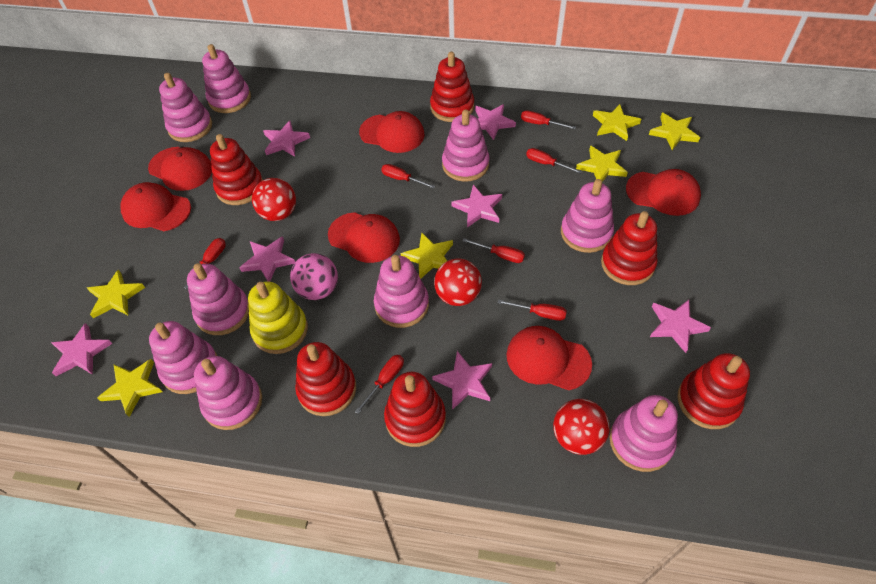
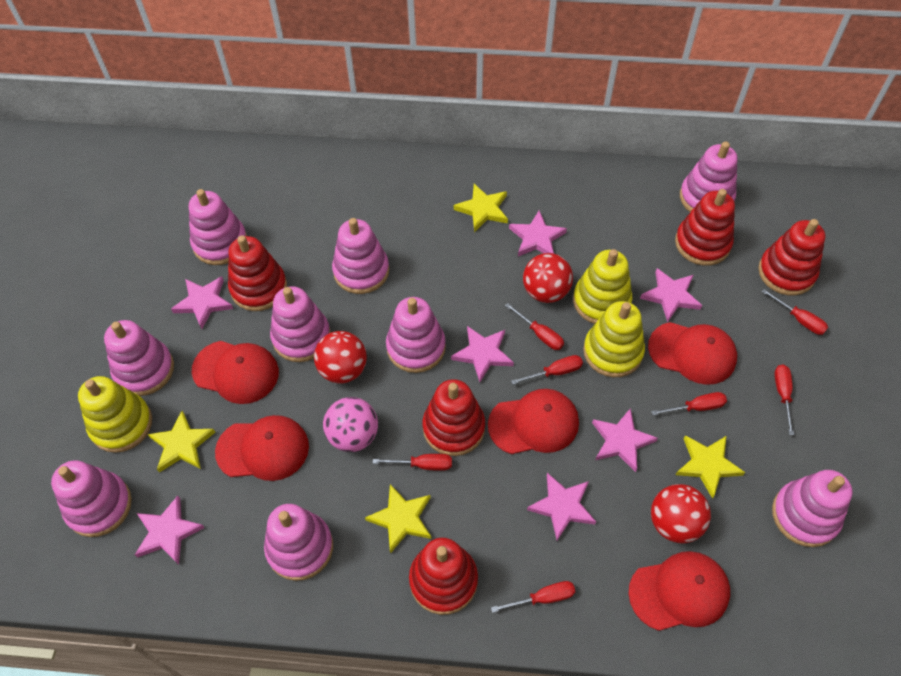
red cap: 6 -> 5
red stacking toy: 6 -> 5
yellow stacking toy: 1 -> 3
yellow star: 6 -> 4

